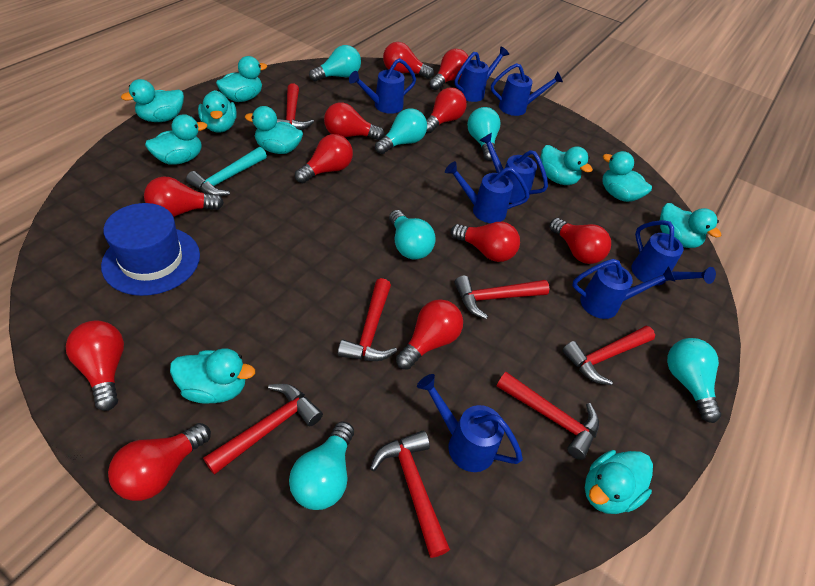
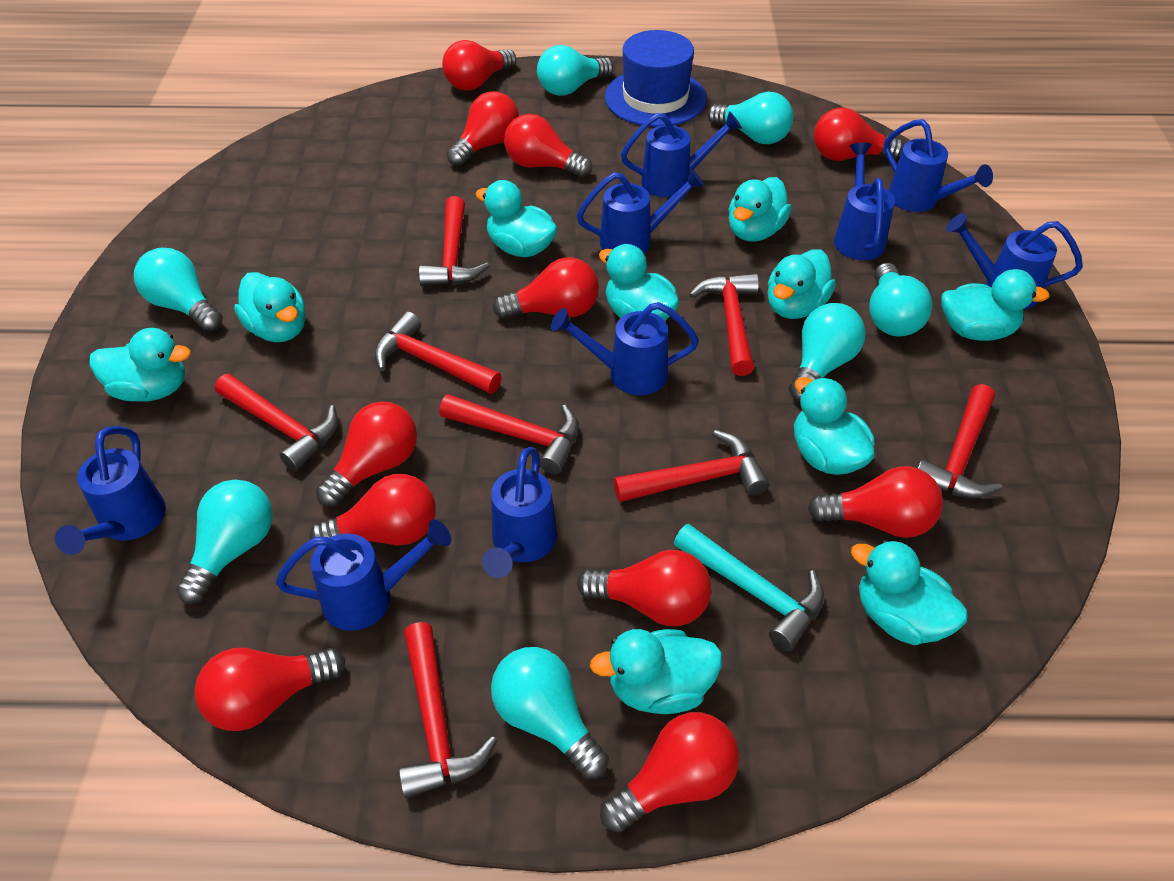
blue watering can: 8 -> 9
red hammer: 7 -> 8
turquoise light bulb: 6 -> 7

